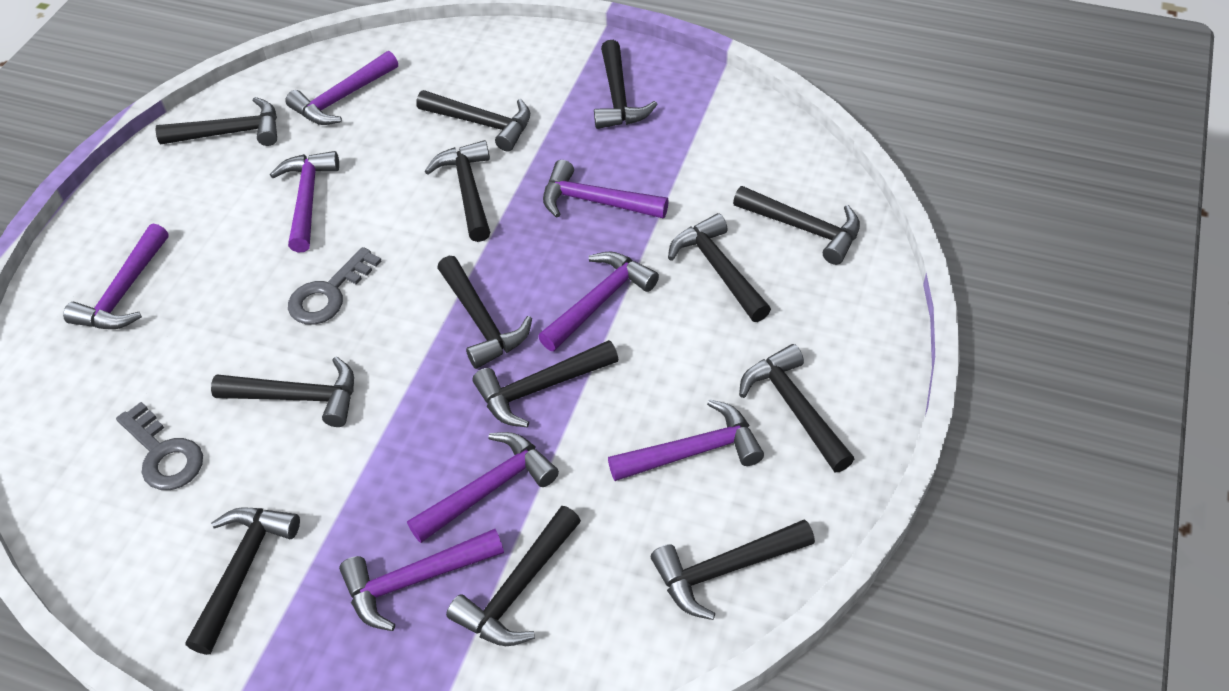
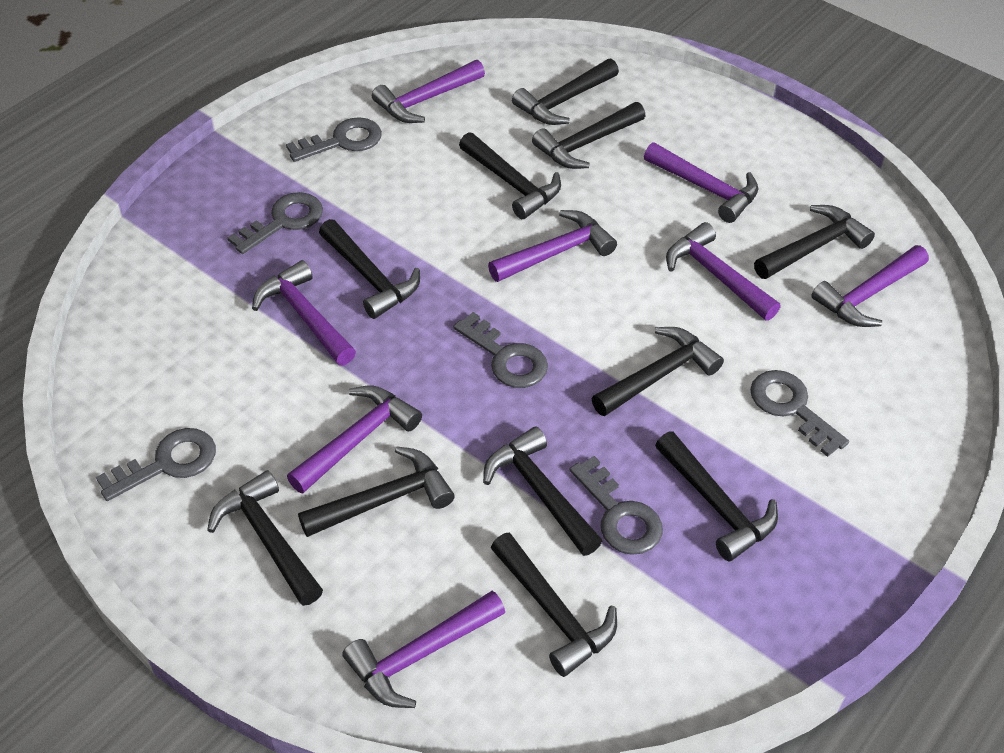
black hammer: 13 -> 11
grey key: 2 -> 6

